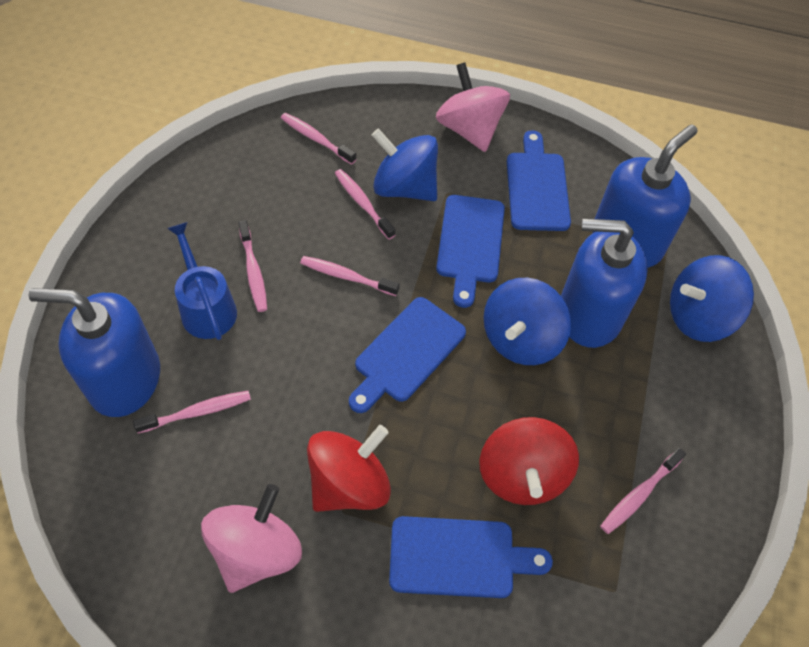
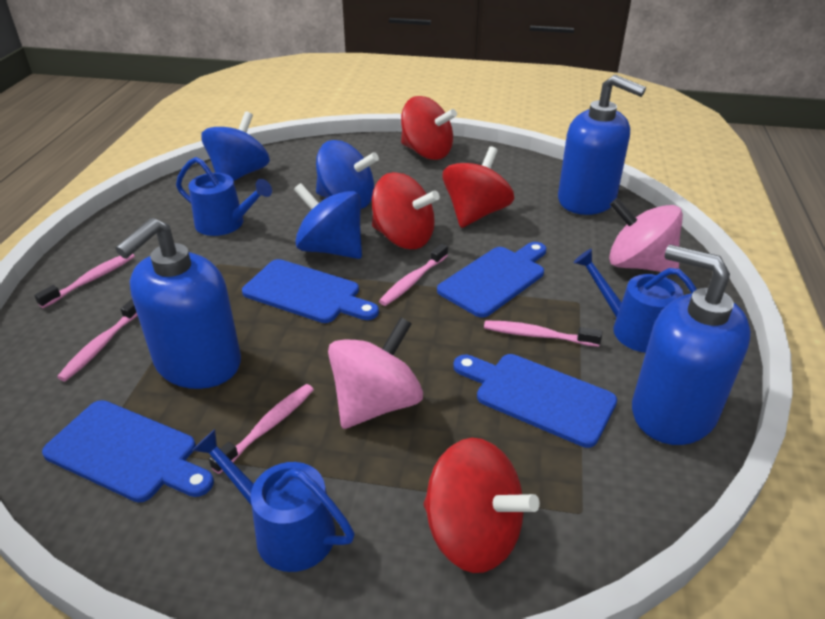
blue watering can: 1 -> 3
pink toothbrush: 6 -> 5
red spinning top: 2 -> 4

